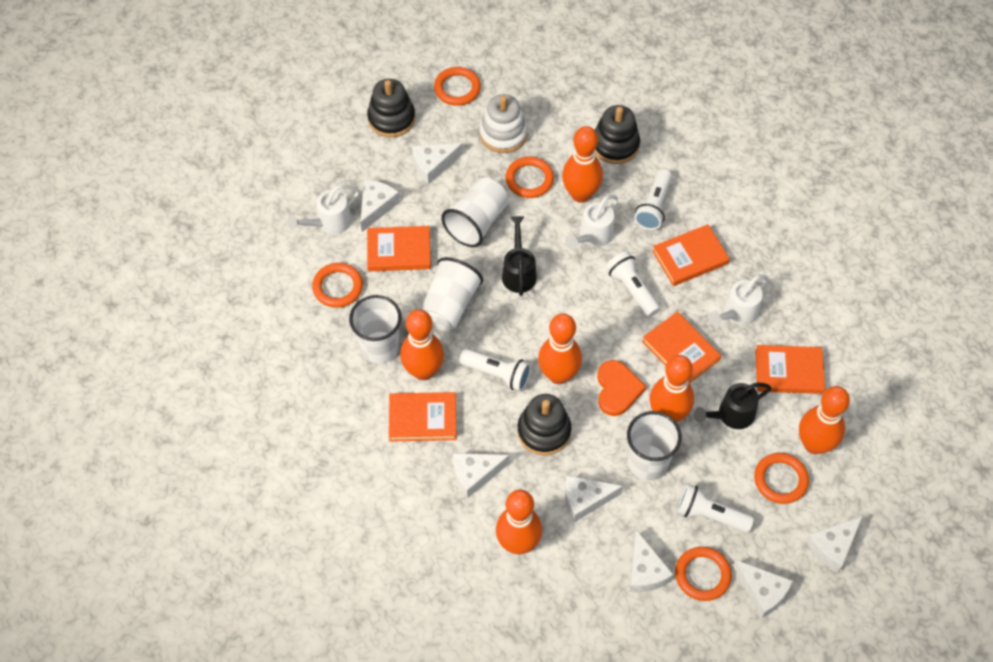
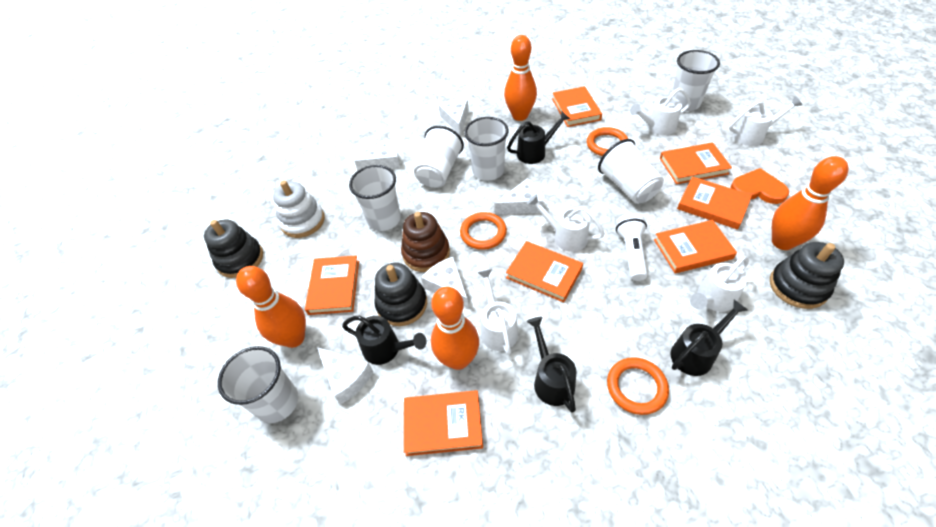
black watering can: 2 -> 4
brown stacking toy: 0 -> 1
orange book: 5 -> 7
orange bowling pin: 6 -> 4
orange ring: 5 -> 3
white cheese: 7 -> 5
white cup: 4 -> 6
white flashlight: 4 -> 1
white watering can: 3 -> 5

